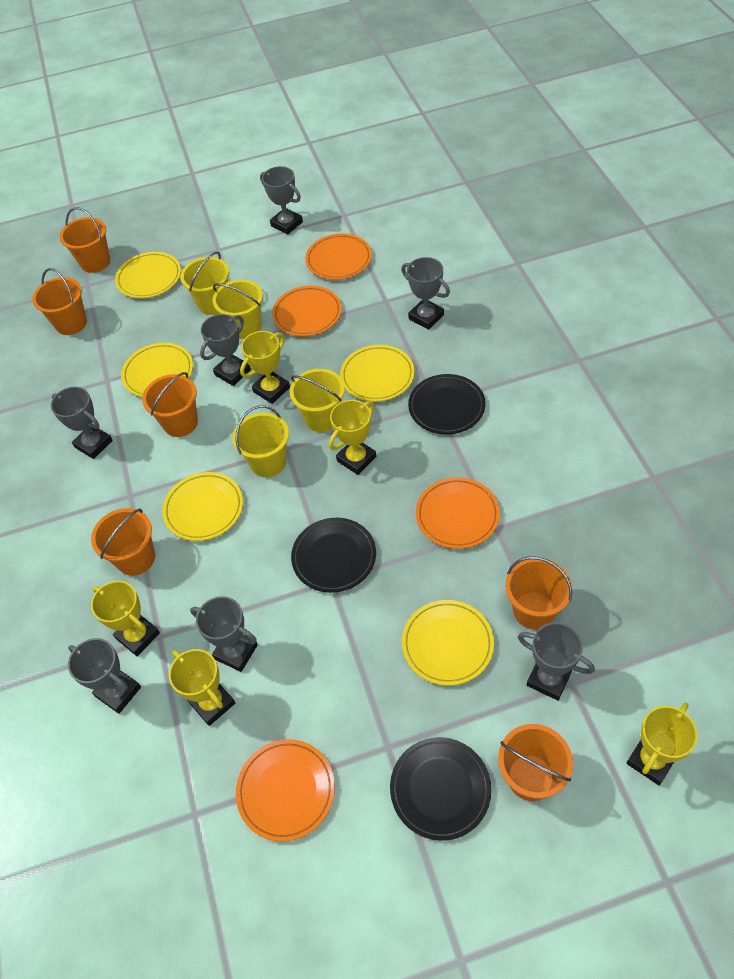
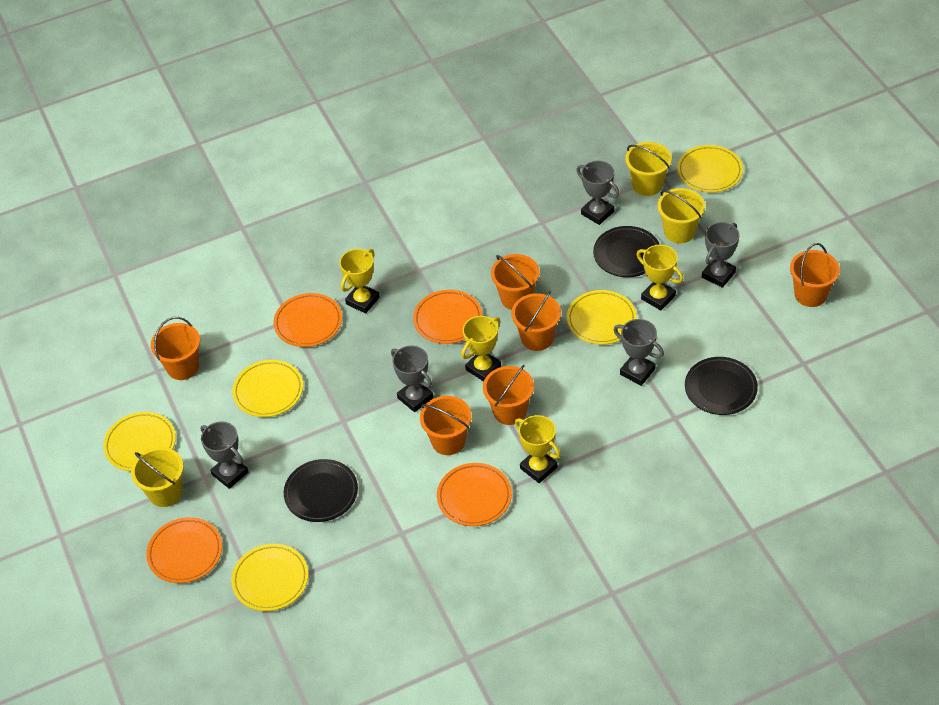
grey trophy: 7 -> 5
yellow bucket: 4 -> 3
yellow trophy: 5 -> 4

